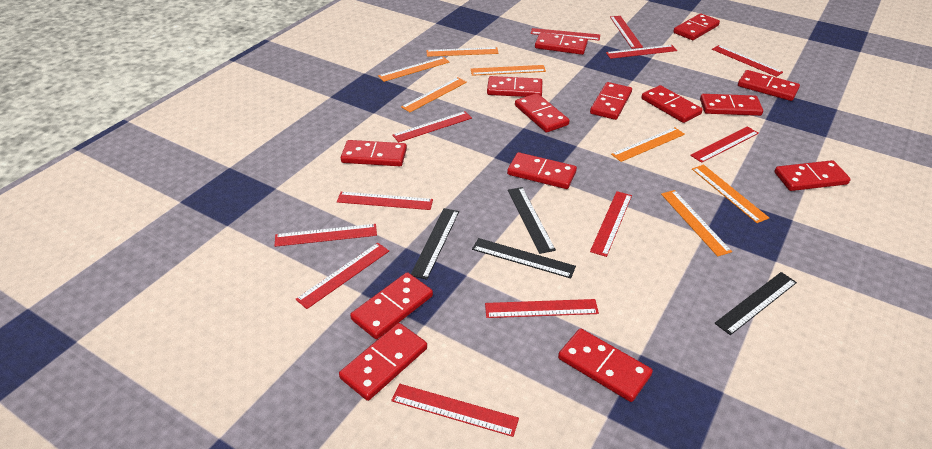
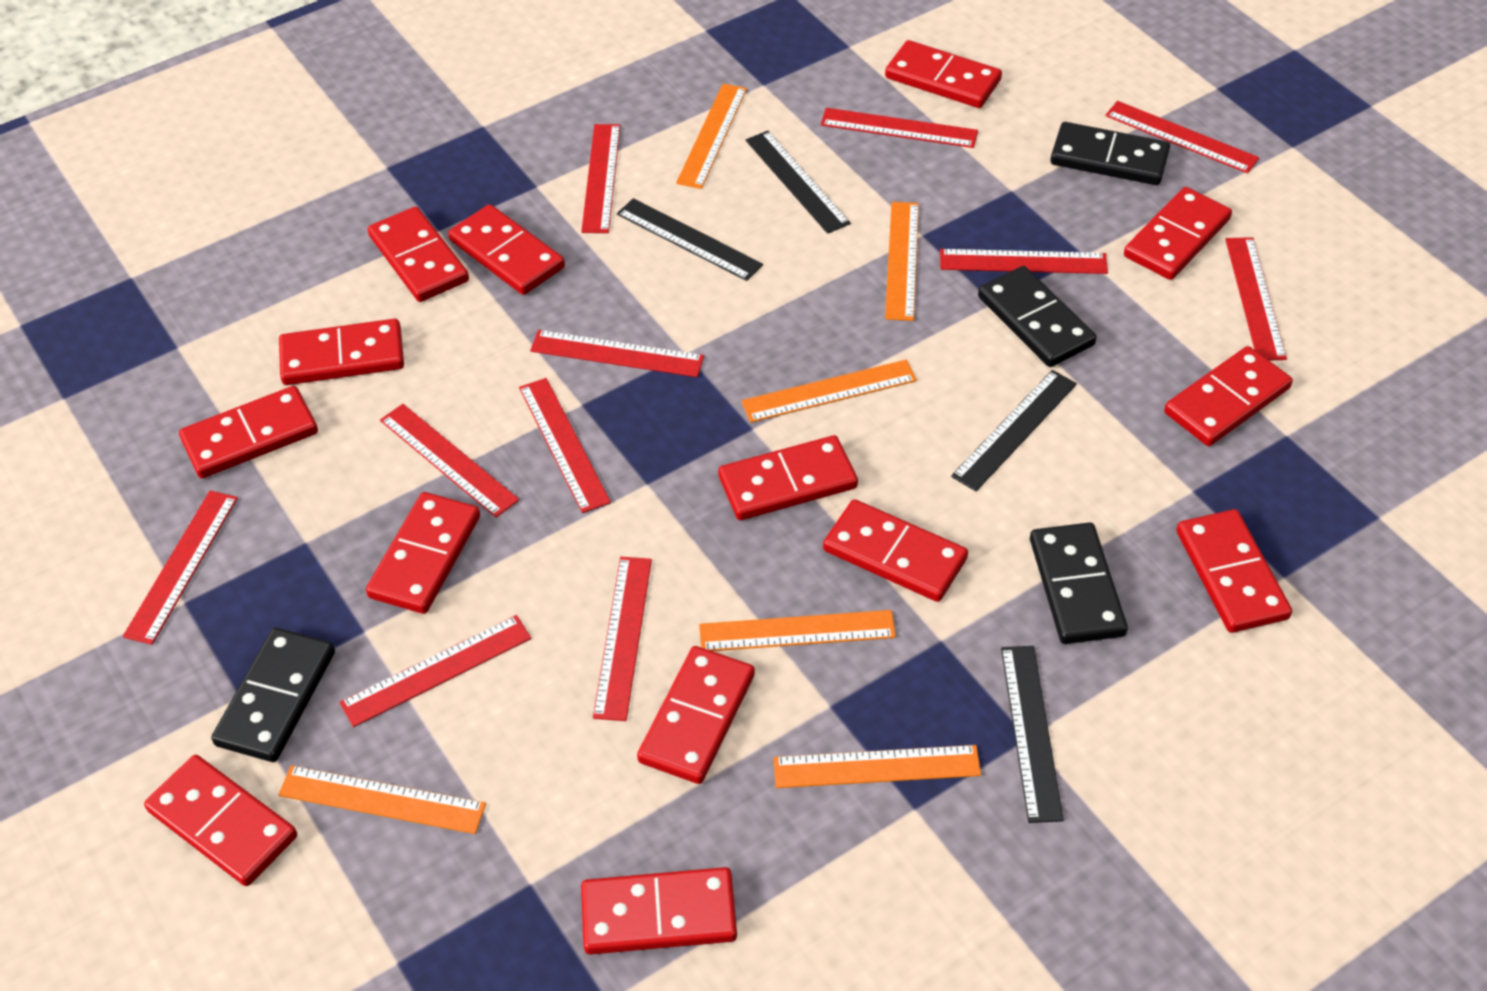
black domino: 0 -> 4
orange ruler: 7 -> 6
red ruler: 12 -> 11

